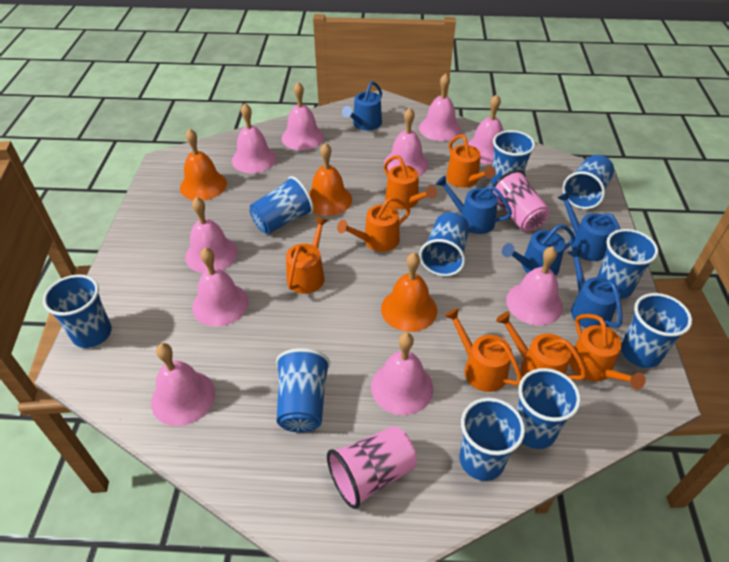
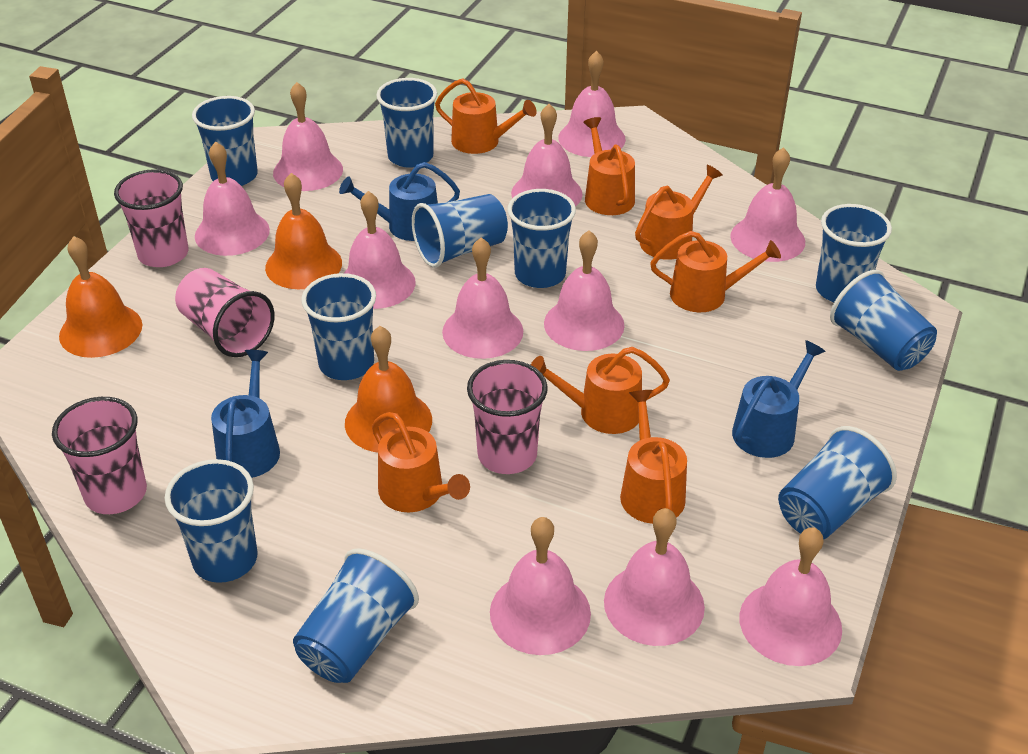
blue watering can: 5 -> 3
pink bell: 10 -> 11
pink cup: 2 -> 4

